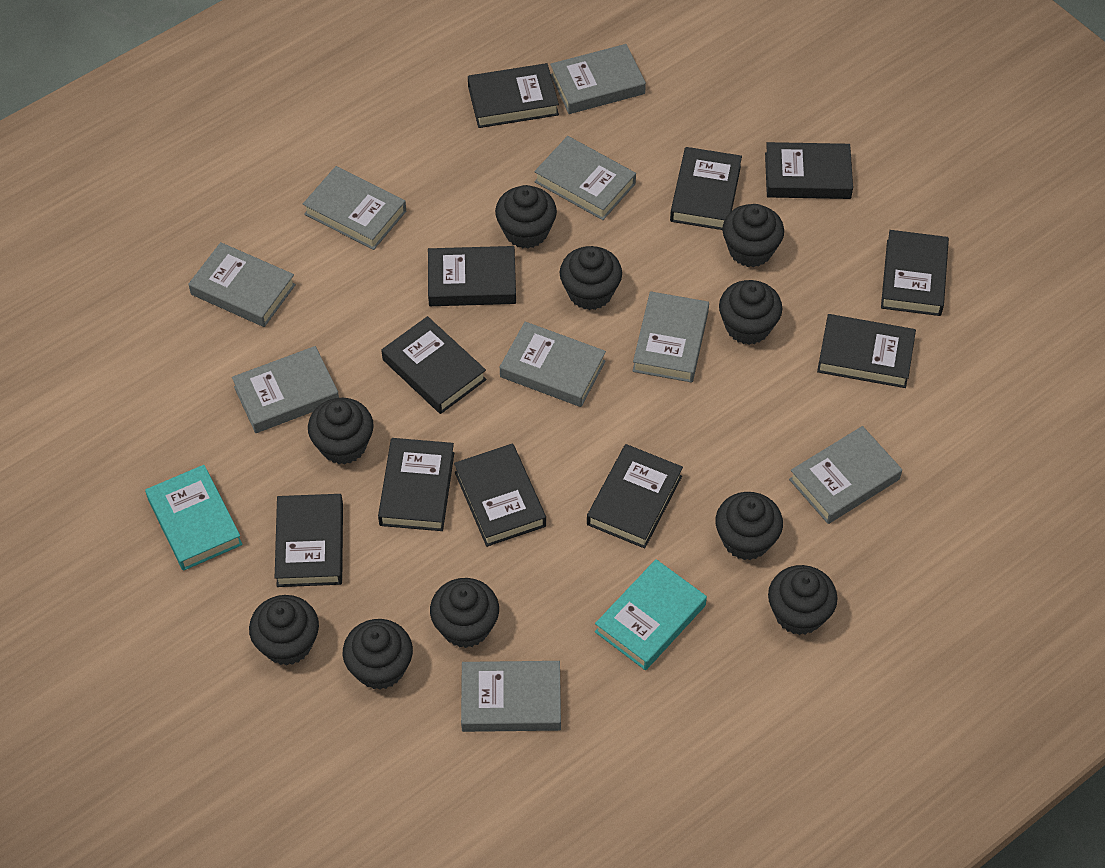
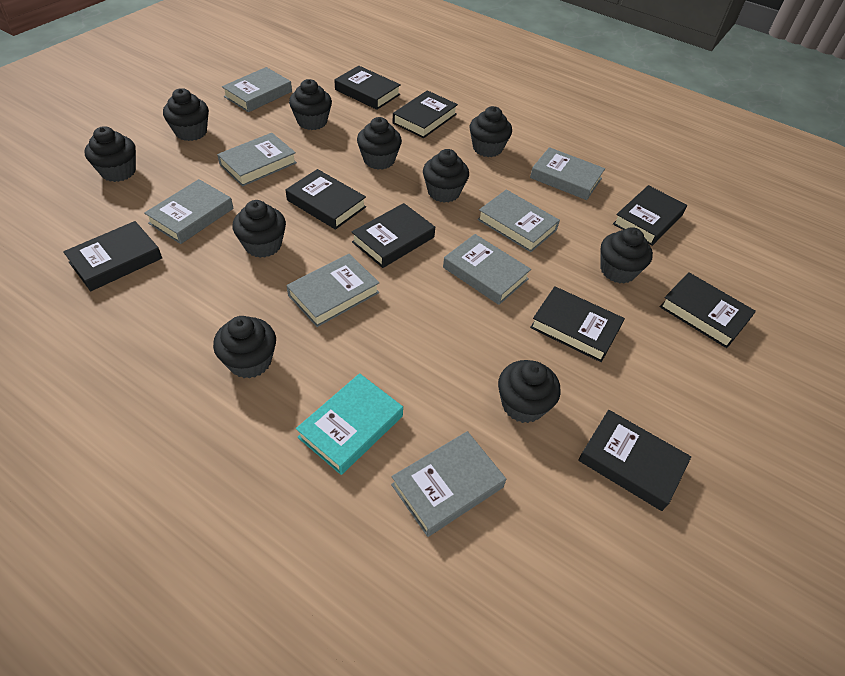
black book: 11 -> 9
grey book: 9 -> 8
turquoise book: 2 -> 1

